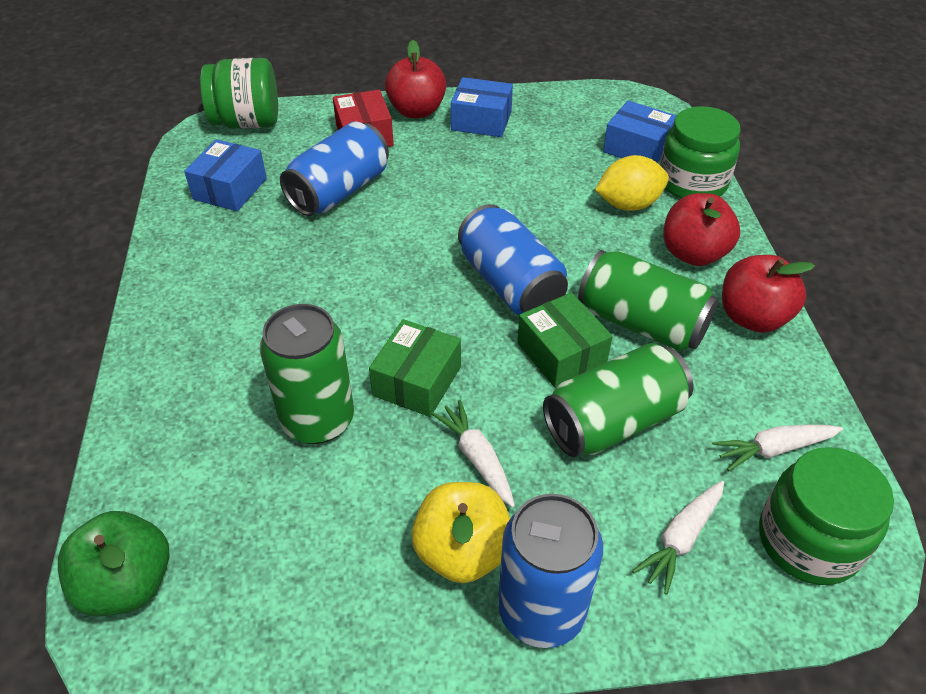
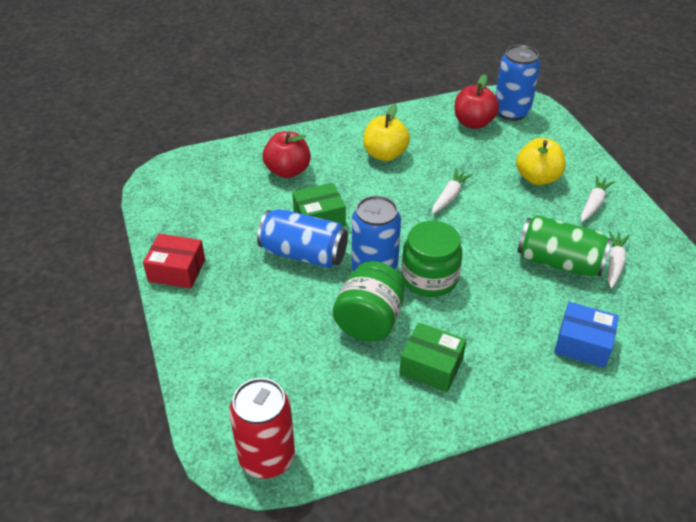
blue box: 3 -> 1
green apple: 1 -> 0
green can: 3 -> 1
green jar: 3 -> 2
red apple: 3 -> 2
red can: 0 -> 1
yellow apple: 1 -> 2
yellow lemon: 1 -> 0

